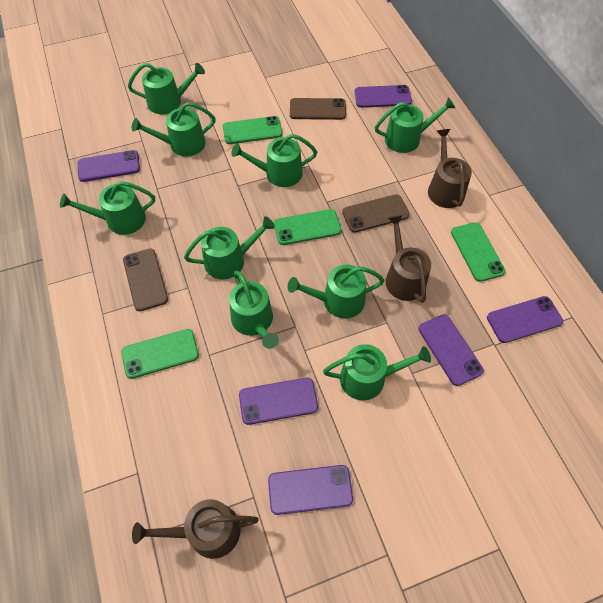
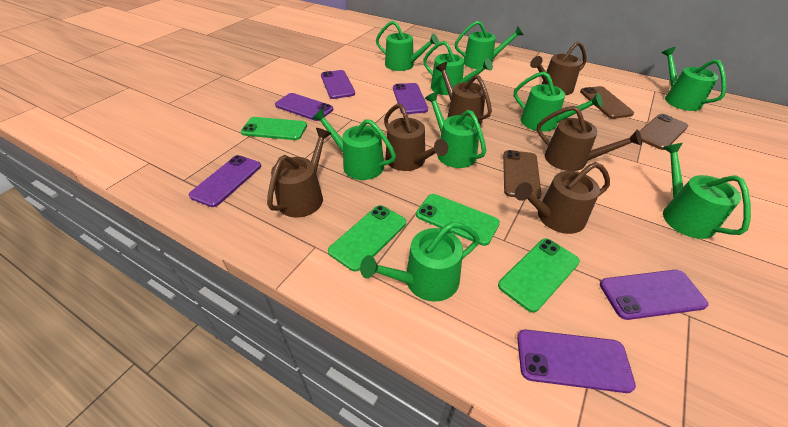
brown watering can: 3 -> 6

